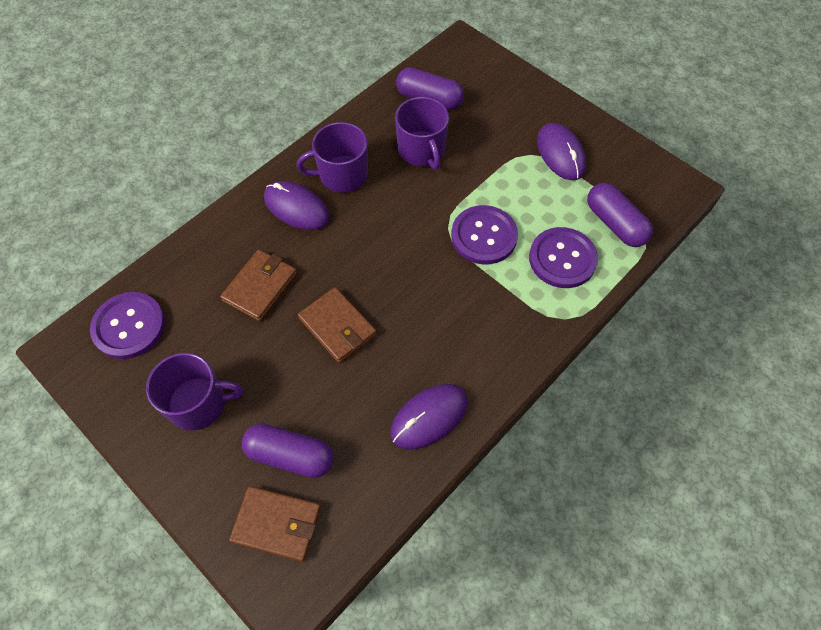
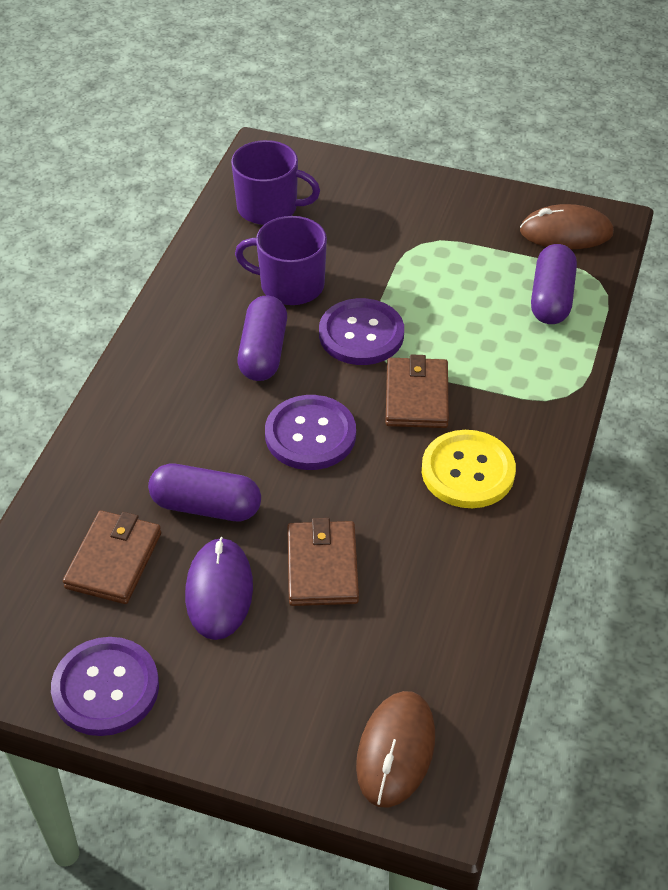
brown mouse: 0 -> 2
purple mouse: 3 -> 1
purple mug: 3 -> 2
yellow button: 0 -> 1

